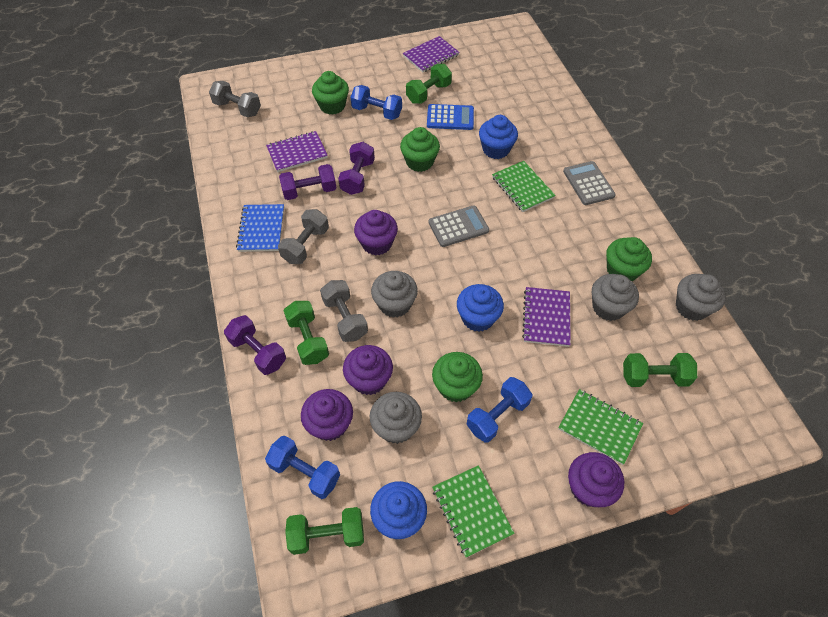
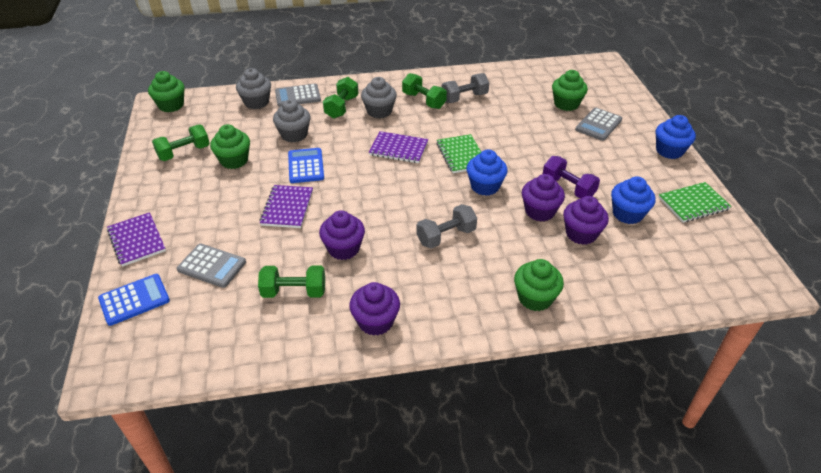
blue calculator: 1 -> 2
blue dumbbell: 3 -> 0
blue notebook: 1 -> 0
green notebook: 3 -> 2
grey calculator: 2 -> 3
grey cupcake: 4 -> 3
grey dumbbell: 3 -> 2
purple dumbbell: 3 -> 1

